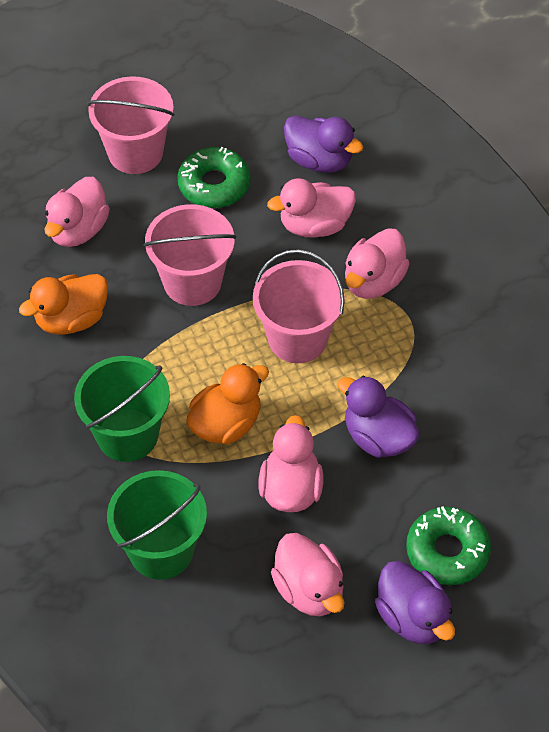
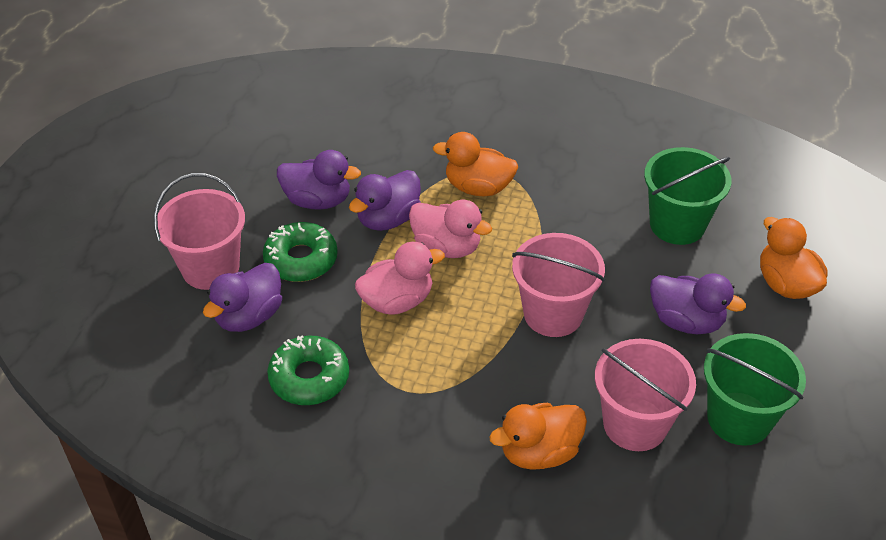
orange duck: 2 -> 3
pink duck: 5 -> 2
purple duck: 3 -> 4

